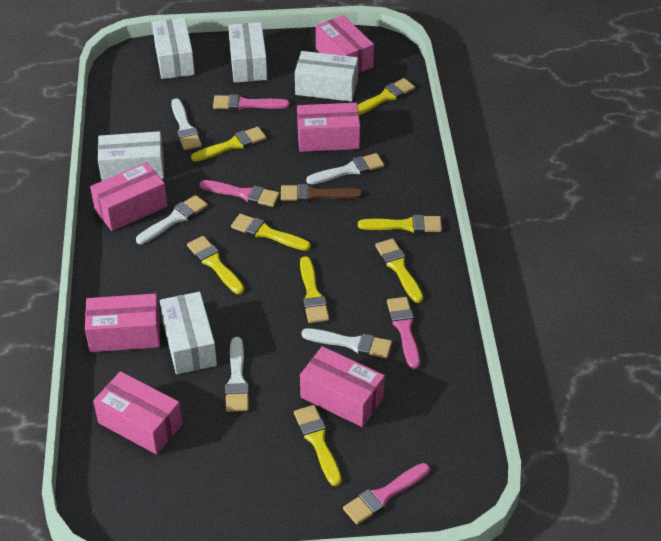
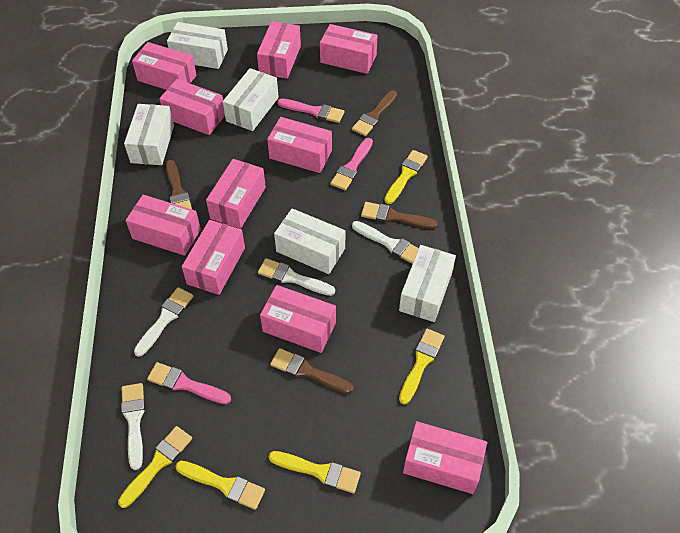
brown brush: 1 -> 4
pink box: 6 -> 10
pink brush: 4 -> 3
white brush: 5 -> 4
yellow brush: 8 -> 5

